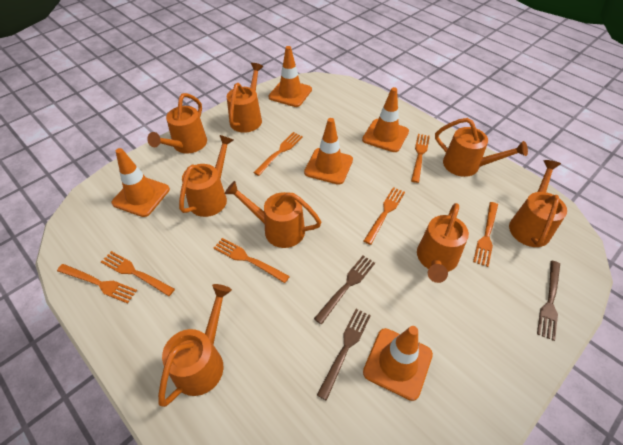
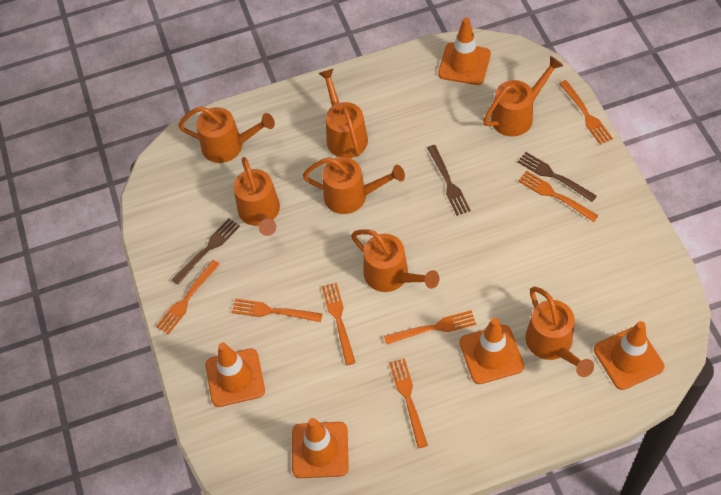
orange watering can: 8 -> 7

